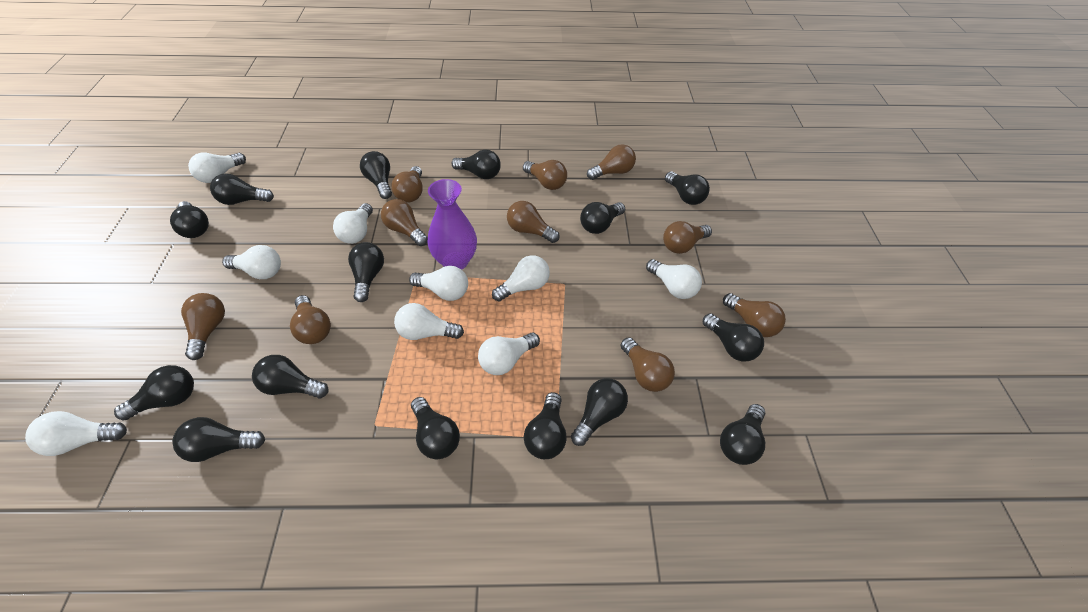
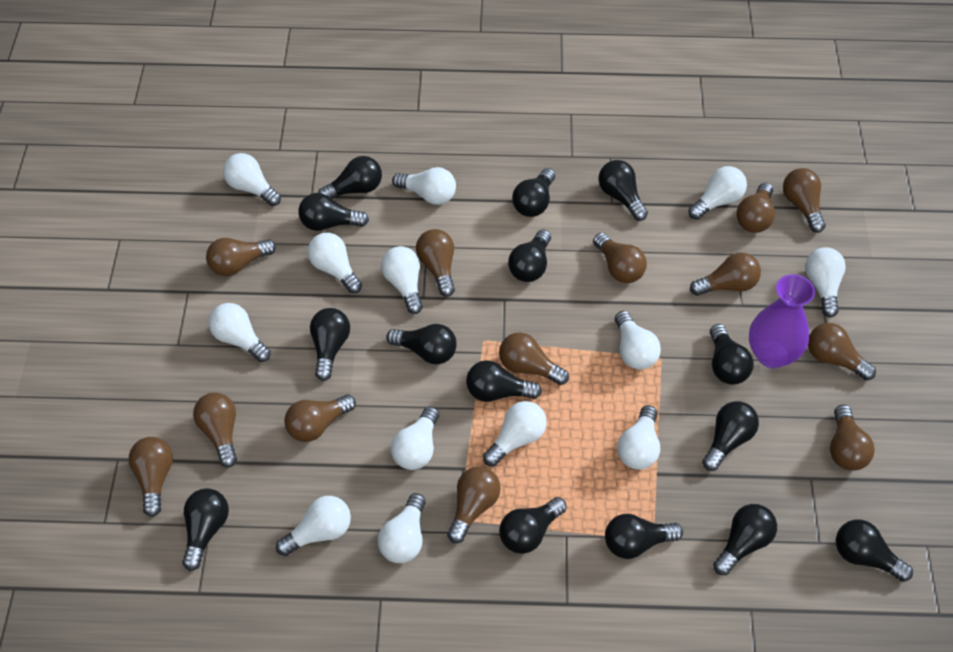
brown light bulb: 10 -> 13
white light bulb: 9 -> 13

